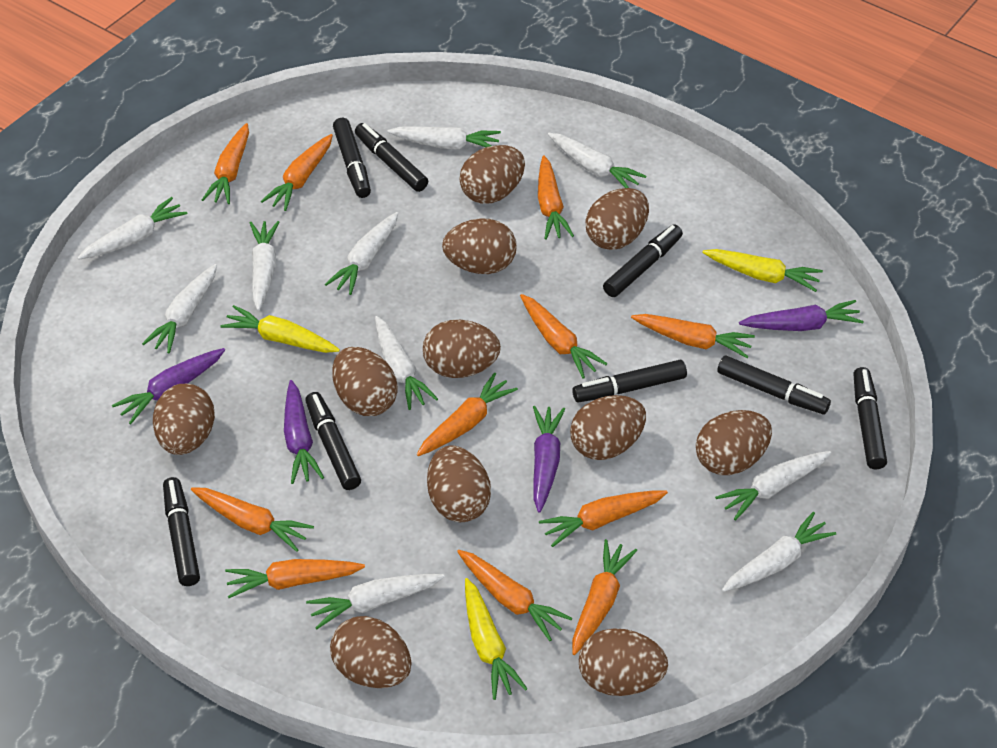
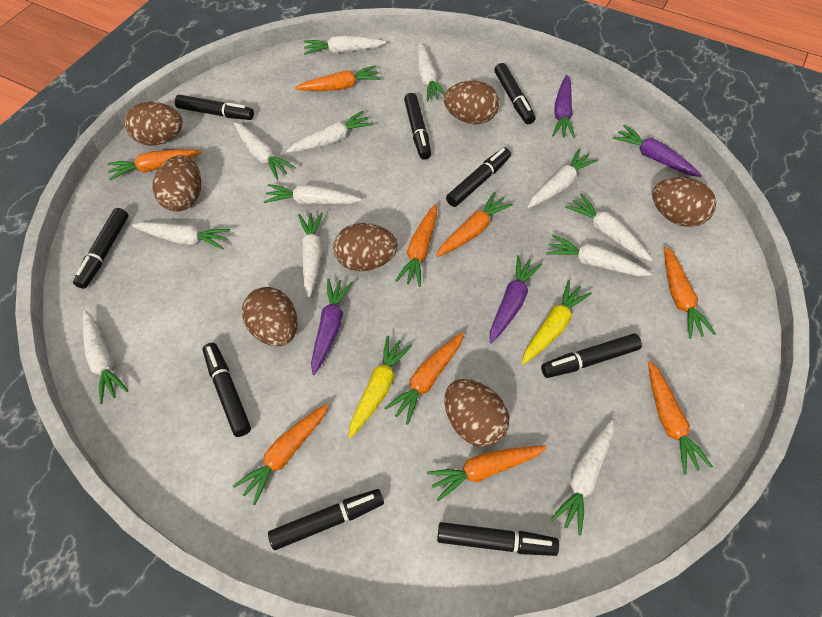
black marker: 8 -> 9
brown egg: 11 -> 7
orange carrot: 11 -> 9
white carrot: 10 -> 12
yellow carrot: 3 -> 2

